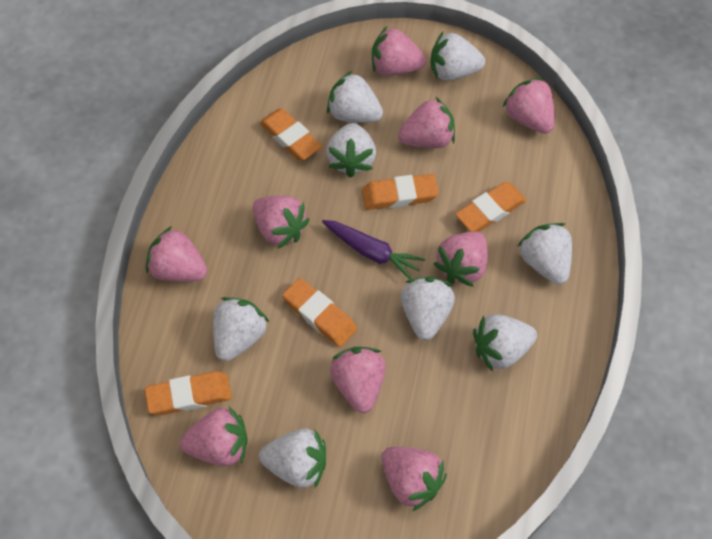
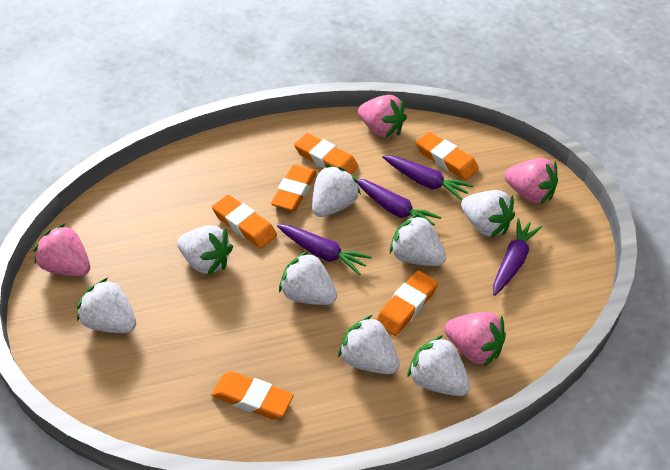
orange eraser: 5 -> 6
pink strawberry: 9 -> 4
purple carrot: 1 -> 4

